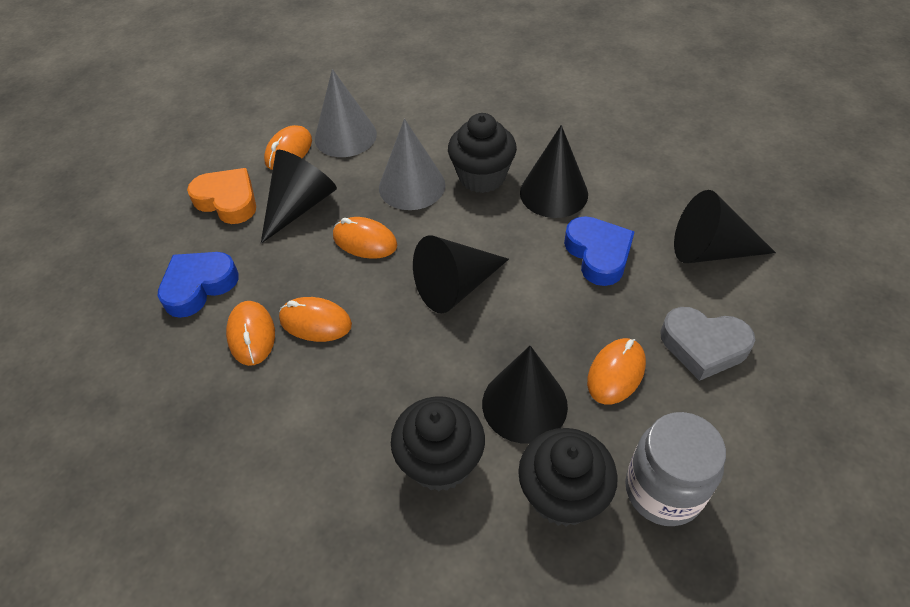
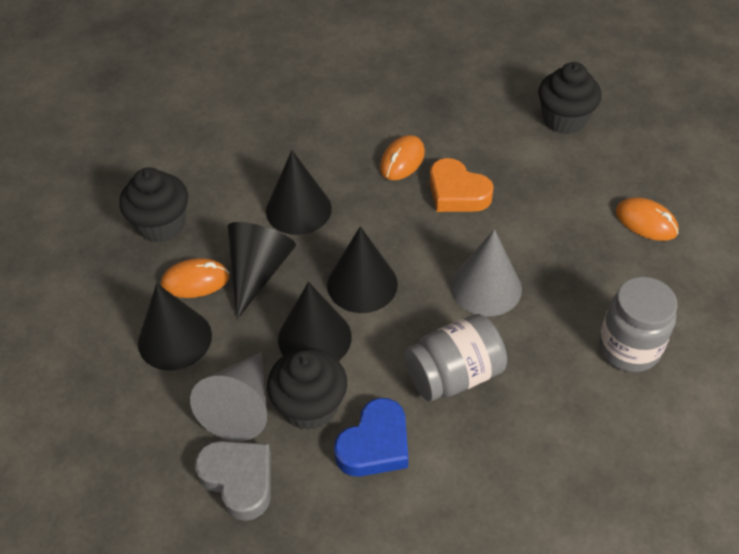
blue heart: 2 -> 1
grey jar: 1 -> 2
orange mouse: 5 -> 3

